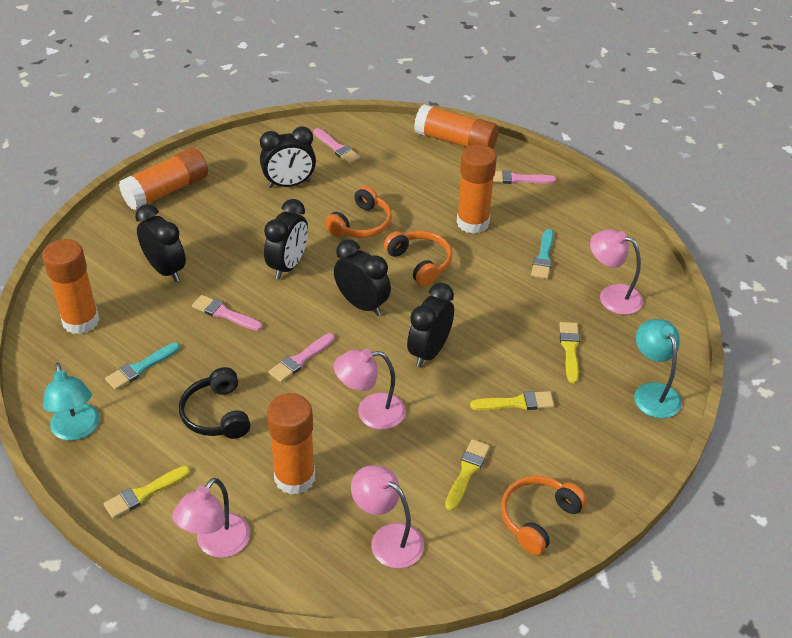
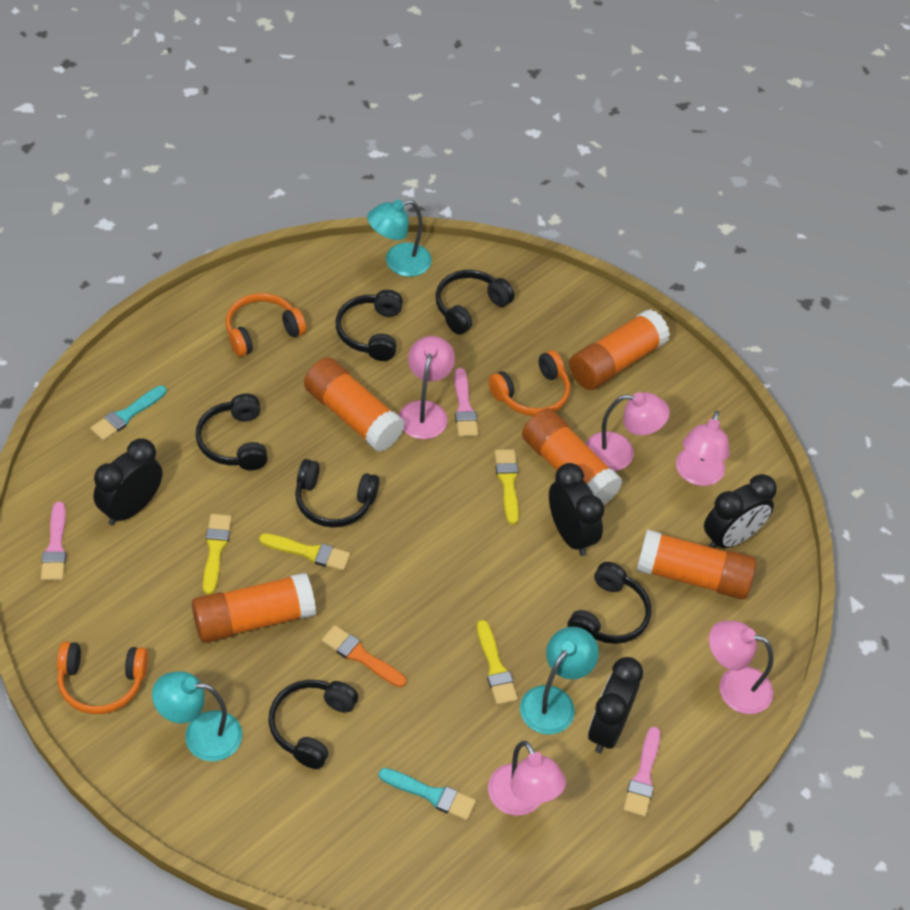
black clock: 5 -> 4
black headphones: 1 -> 6
orange brush: 0 -> 1
pink brush: 4 -> 3
pink lamp: 4 -> 5
turquoise lamp: 2 -> 3

